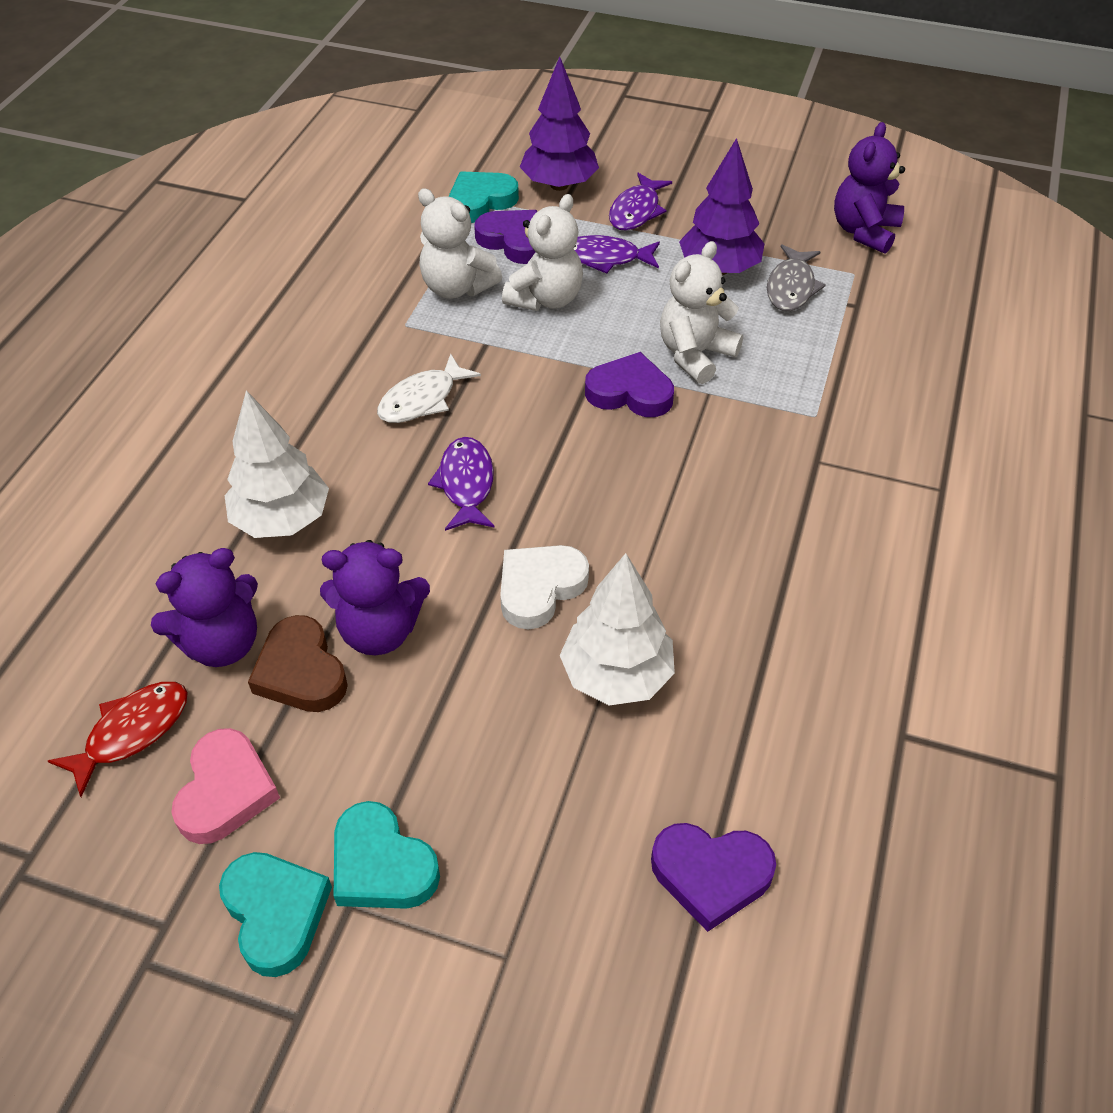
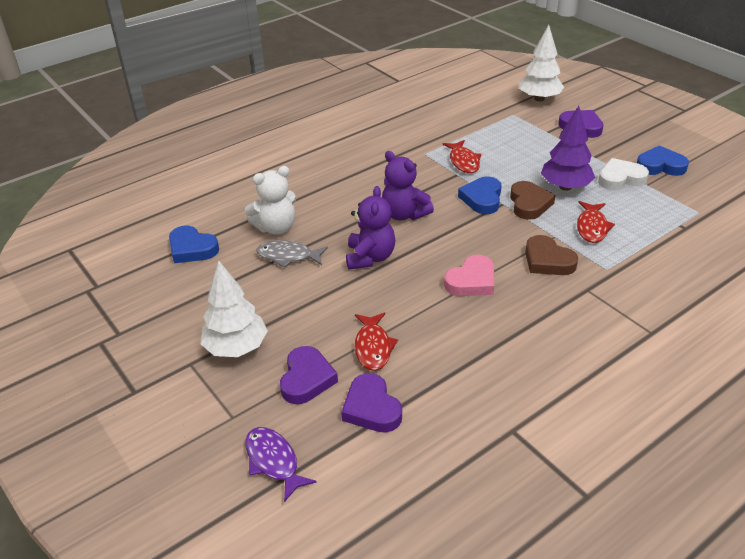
blue heart: 0 -> 3
brown heart: 1 -> 2
purple fish: 3 -> 1
purple teddy bear: 3 -> 2
purple tree: 2 -> 1
red fish: 1 -> 3
turquoise heart: 3 -> 0
white fish: 1 -> 0
white teddy bear: 3 -> 1

